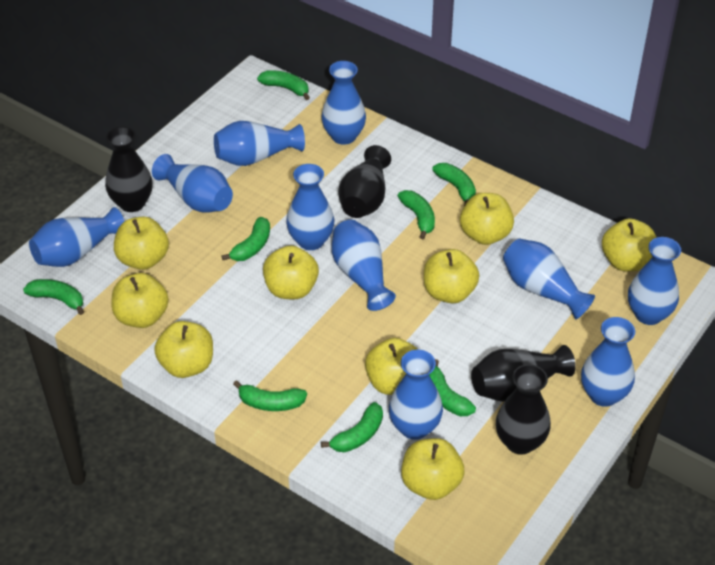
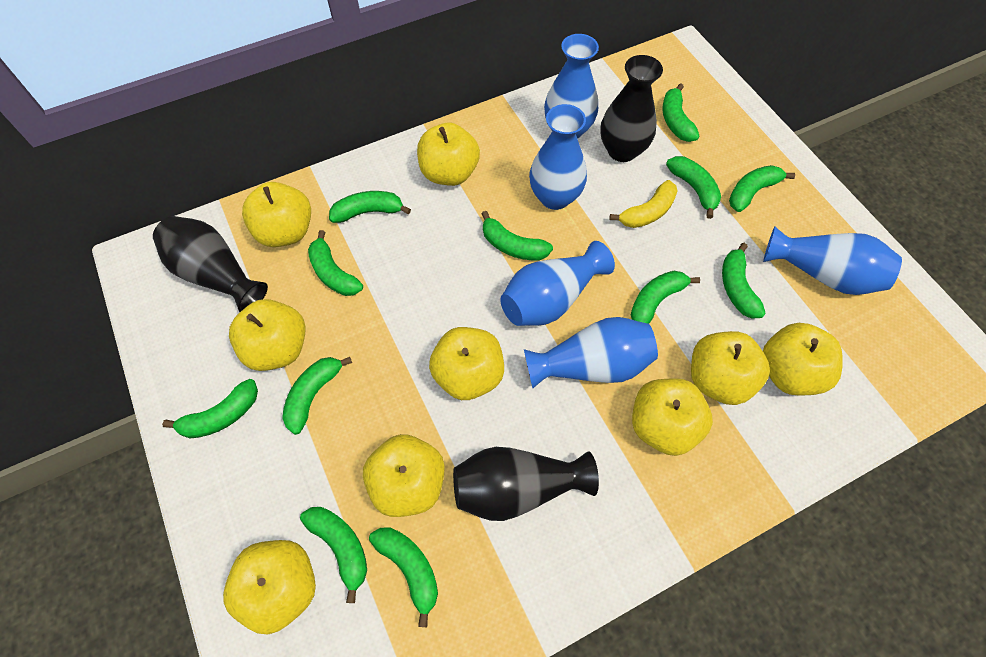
black vase: 4 -> 3
blue vase: 10 -> 5
green banana: 8 -> 12
yellow banana: 0 -> 1

